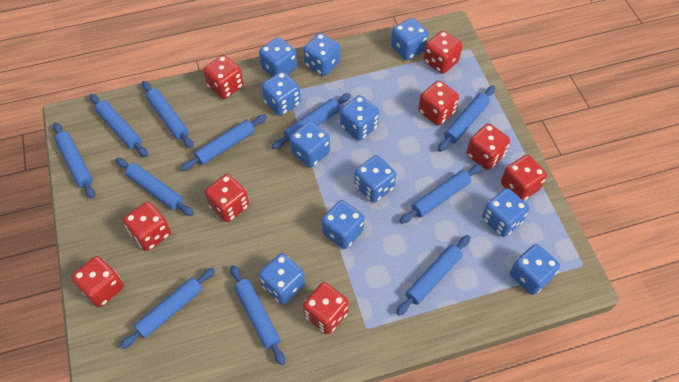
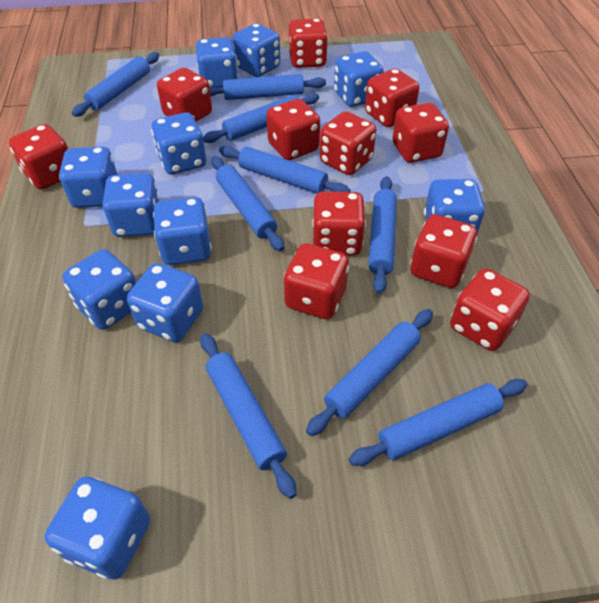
blue rolling pin: 11 -> 9
red dice: 9 -> 11

